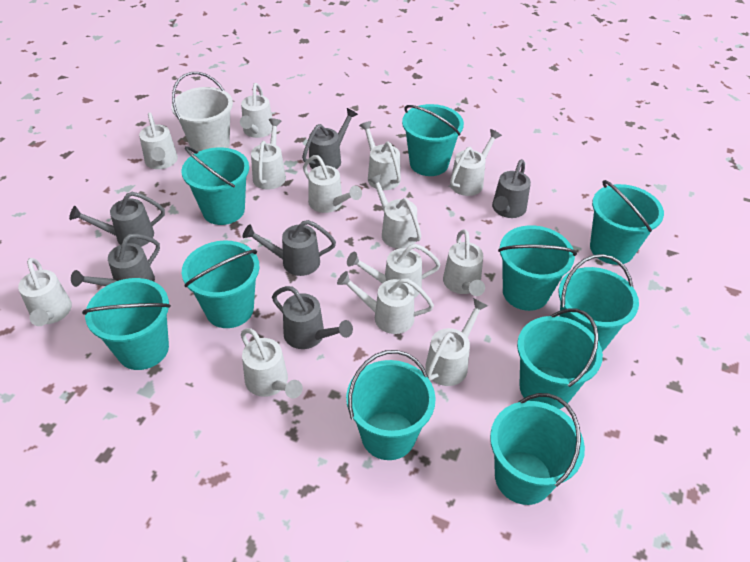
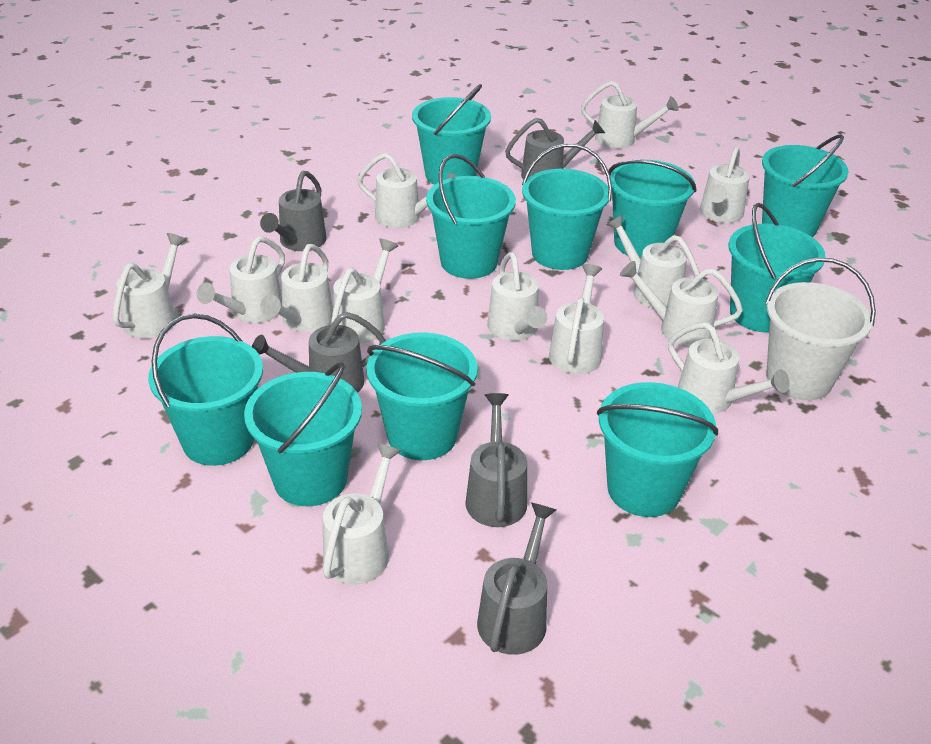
grey watering can: 6 -> 5

